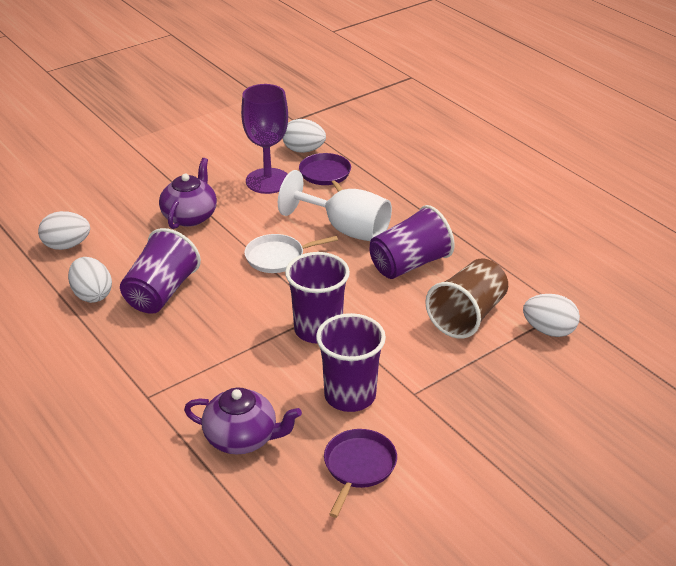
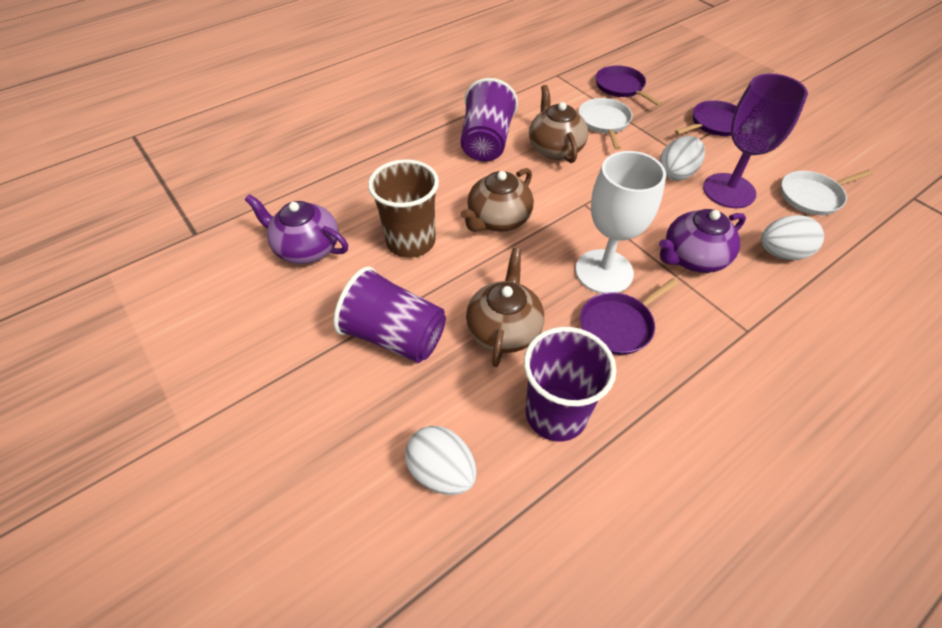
brown teapot: 0 -> 3
purple cup: 4 -> 3
purple pan: 2 -> 3
white egg: 4 -> 3
white pan: 1 -> 2

